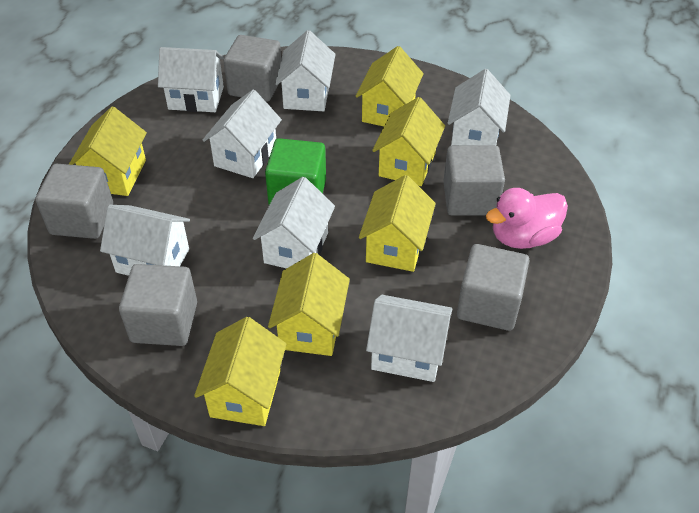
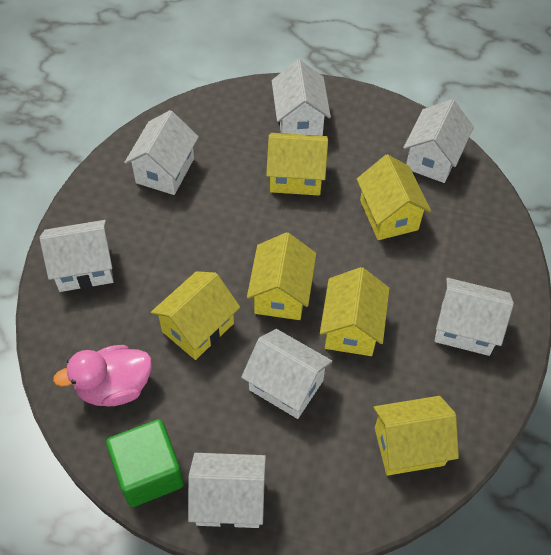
grey cube: 5 -> 0

